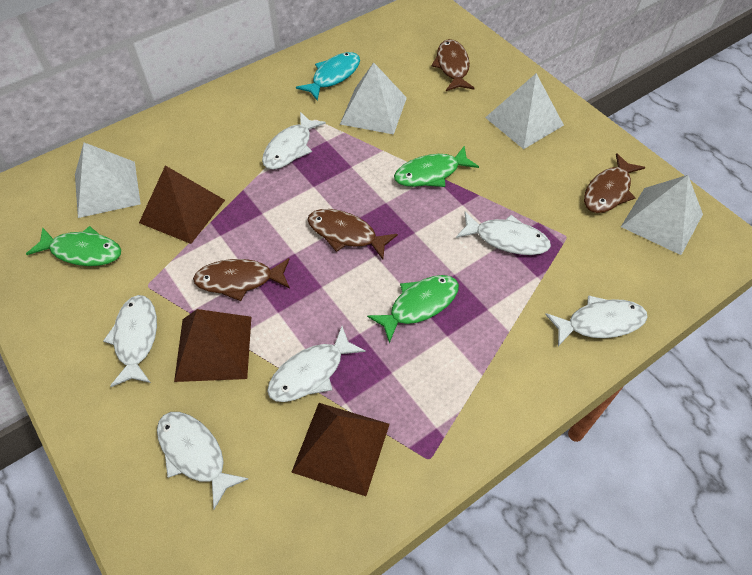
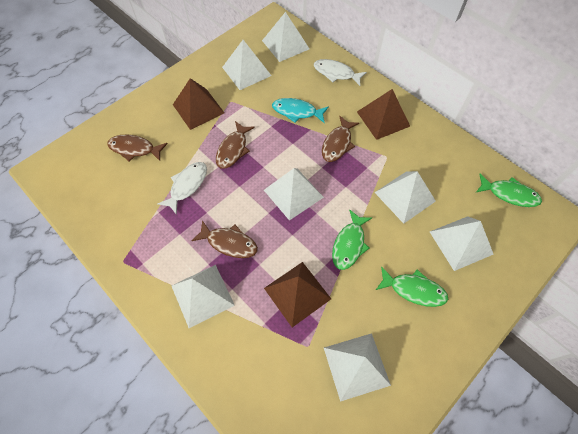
white fish: 6 -> 2
white pyramid: 4 -> 7

